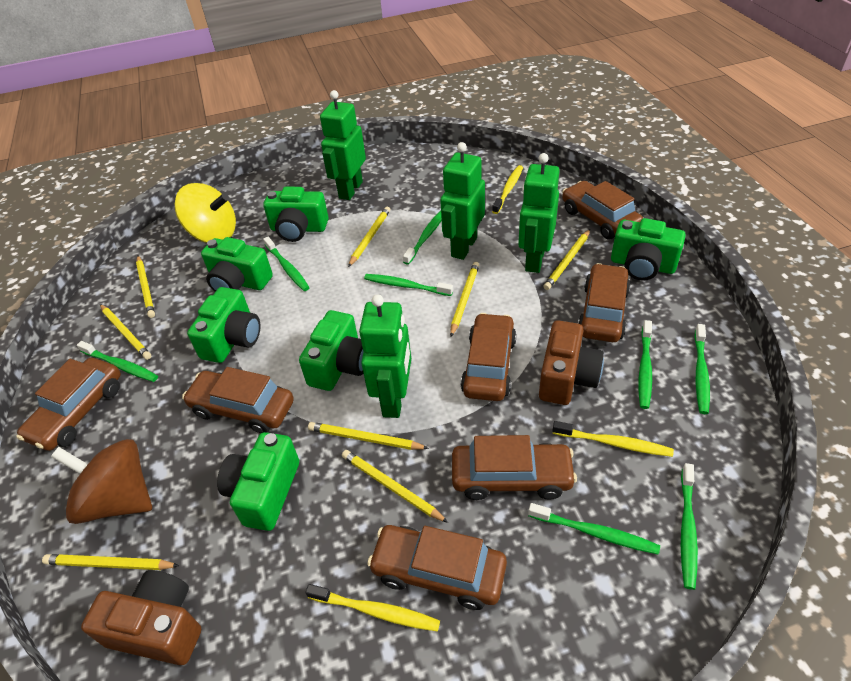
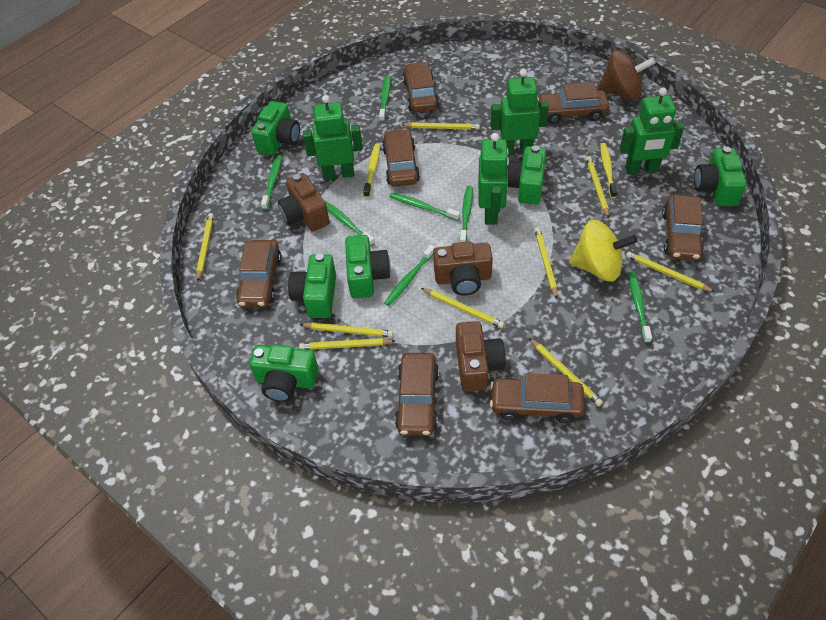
brown camera: 2 -> 3
green toothbrush: 8 -> 7
yellow pencil: 8 -> 9
yellow toothbrush: 3 -> 2

